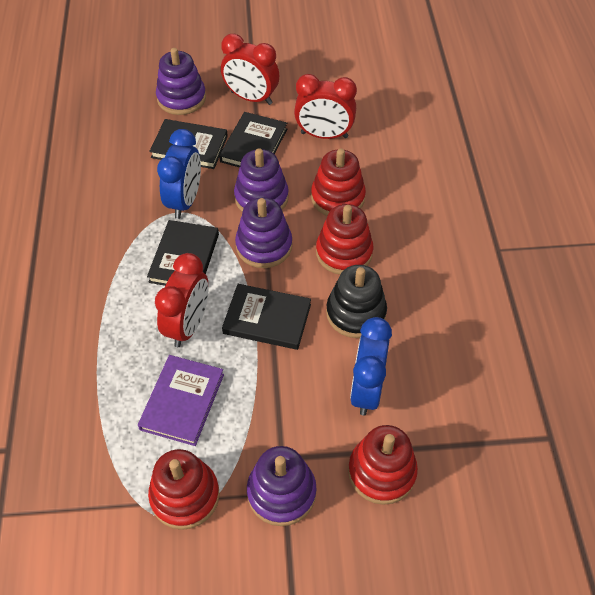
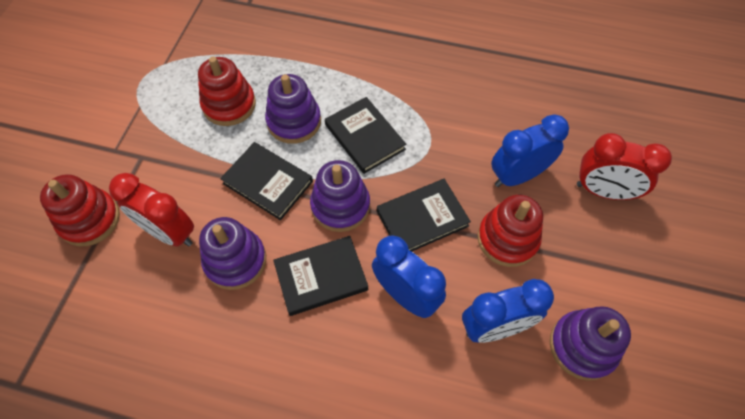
black stacking toy: 1 -> 0
blue clock: 2 -> 3
purple book: 1 -> 0
red clock: 3 -> 2
red stacking toy: 4 -> 3

